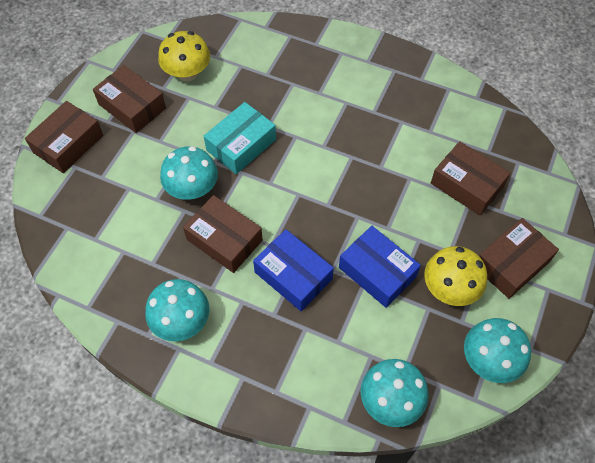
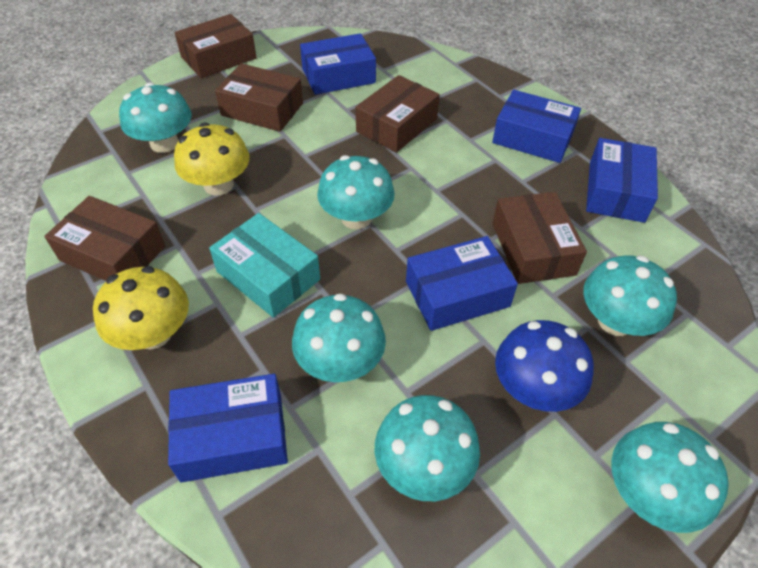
blue box: 2 -> 5
blue mushroom: 0 -> 1
turquoise mushroom: 4 -> 6

